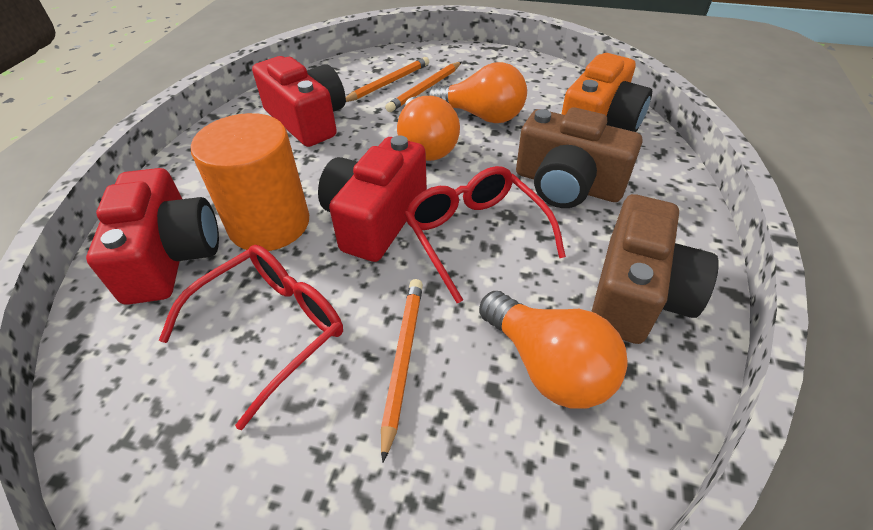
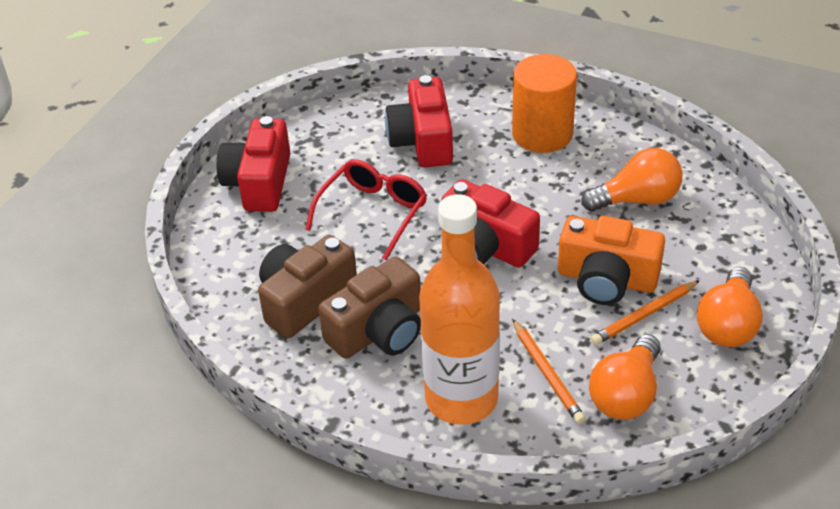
orange bottle: 0 -> 1
orange pencil: 3 -> 2
red glasses: 2 -> 1

